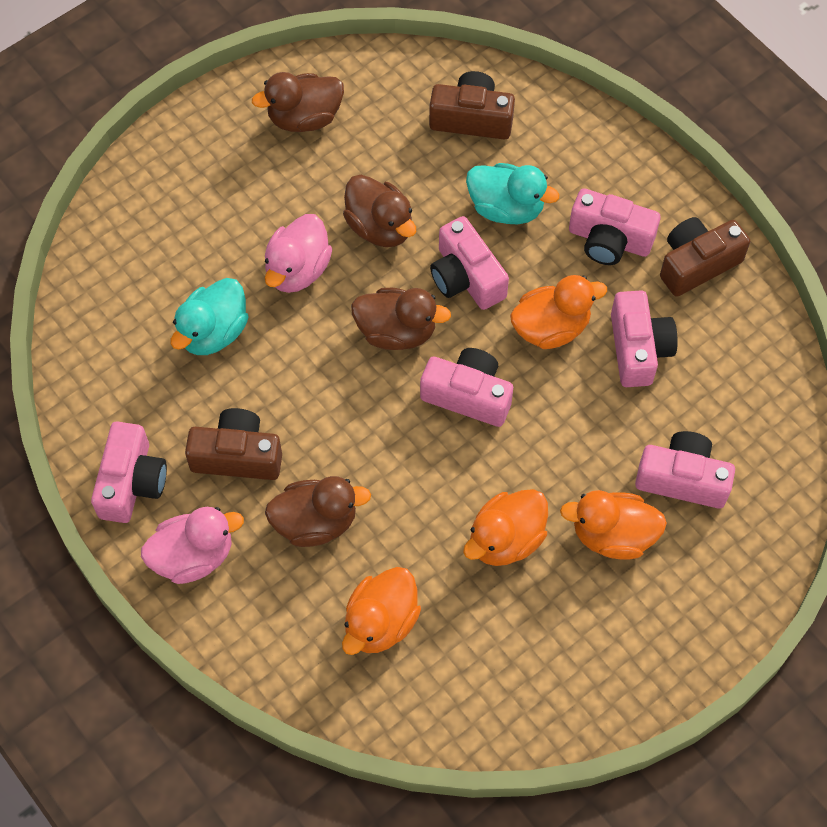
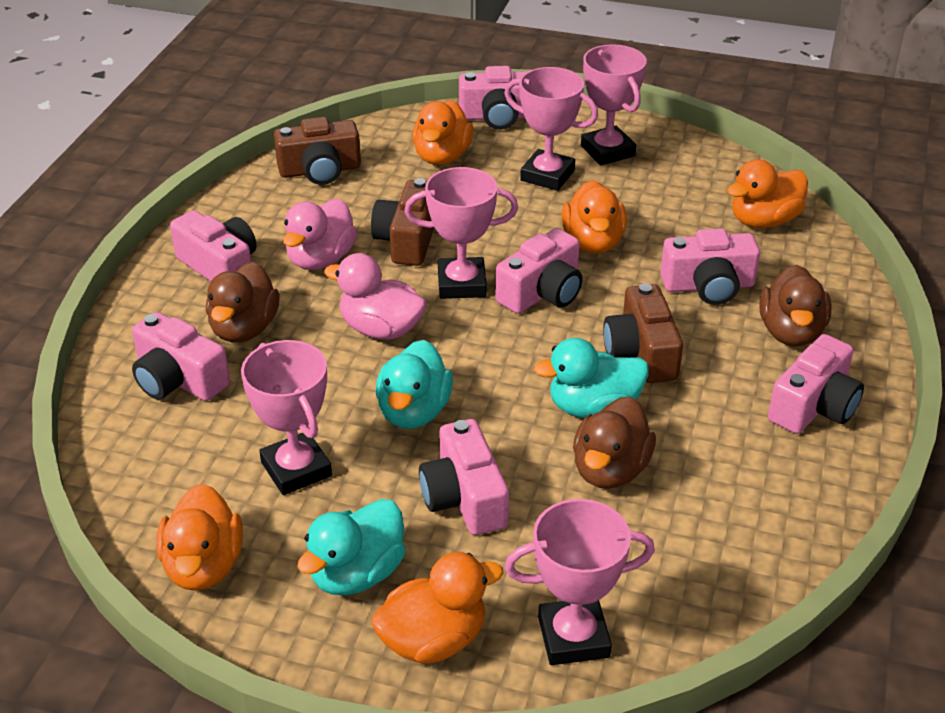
brown duck: 4 -> 3
orange duck: 4 -> 5
pink camera: 6 -> 7
pink trophy: 0 -> 5
turquoise duck: 2 -> 3

